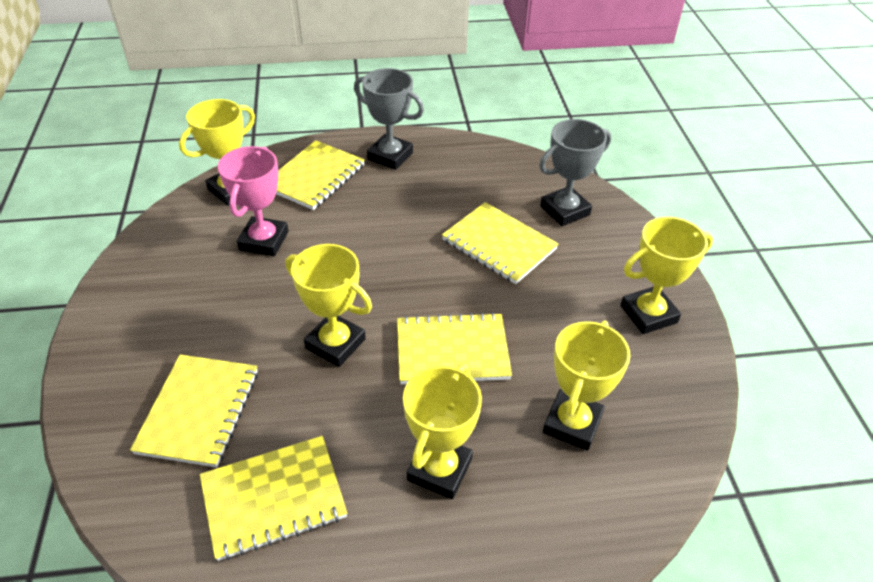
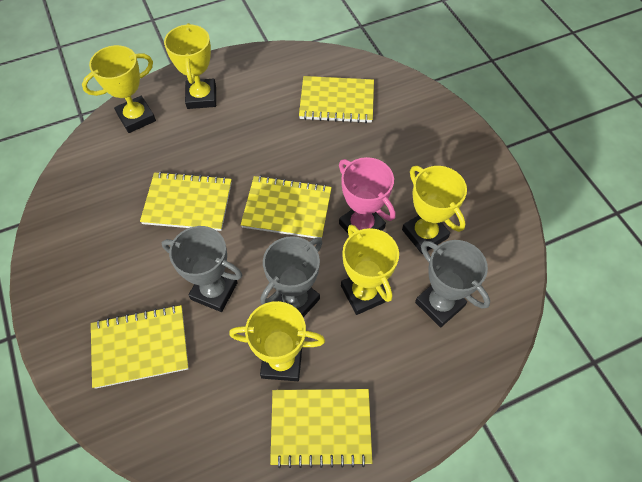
grey trophy: 2 -> 3

